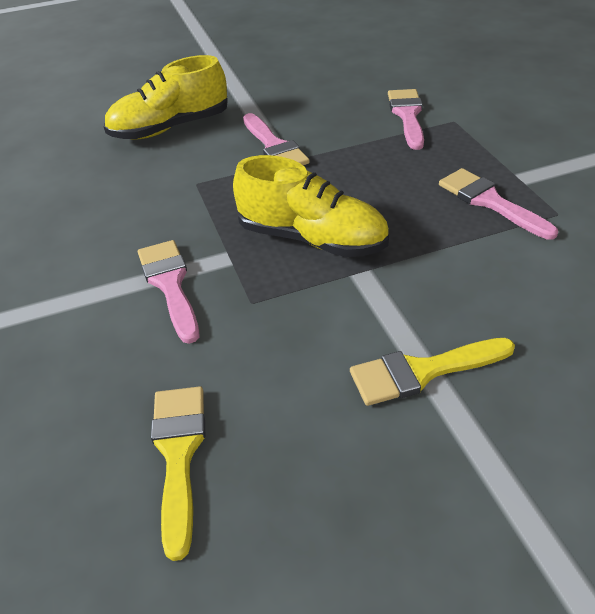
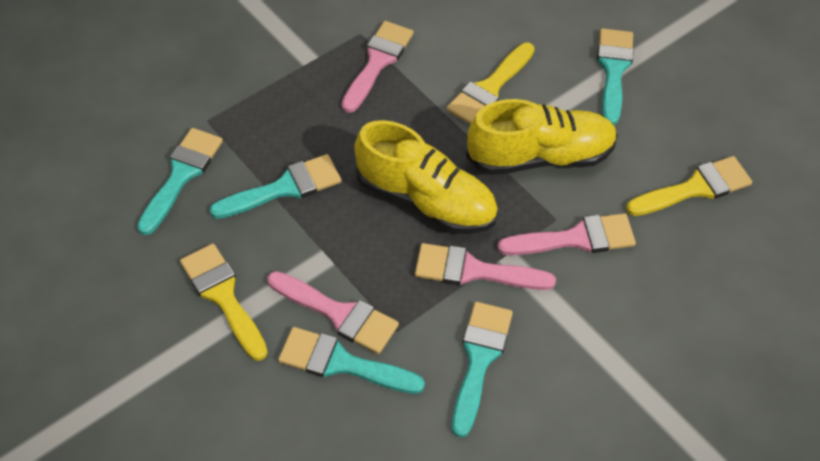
turquoise brush: 0 -> 5
yellow brush: 2 -> 3

